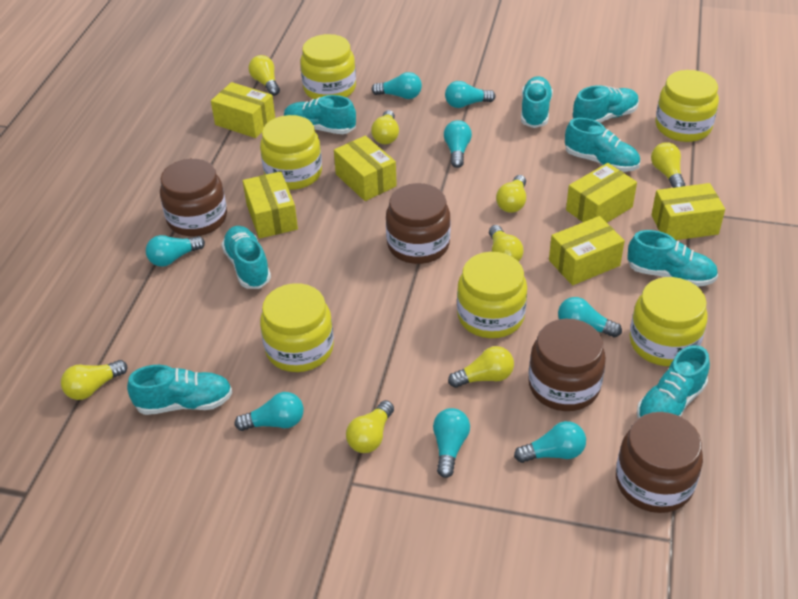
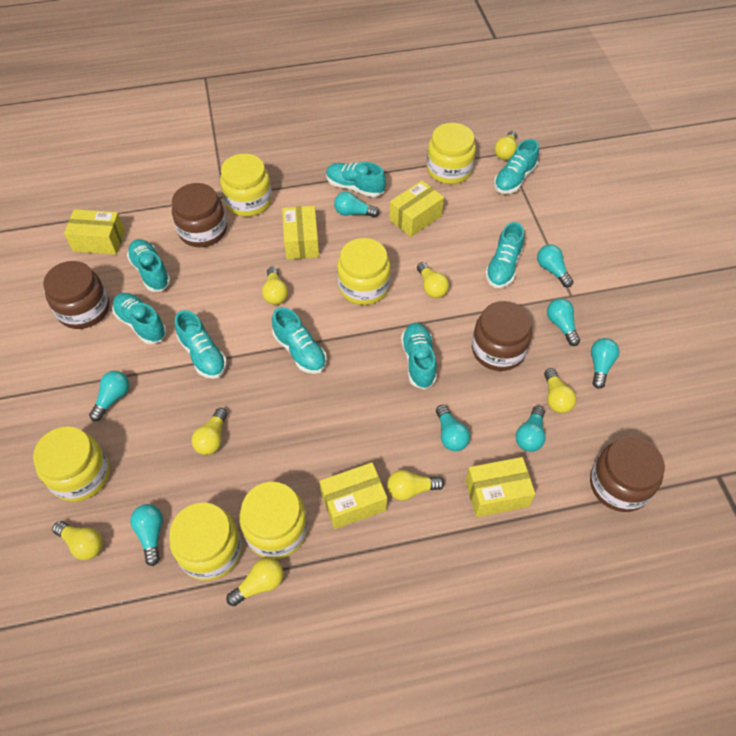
yellow box: 6 -> 5

